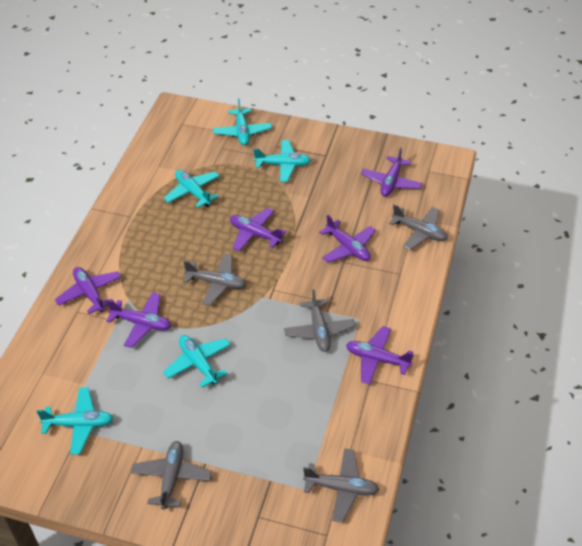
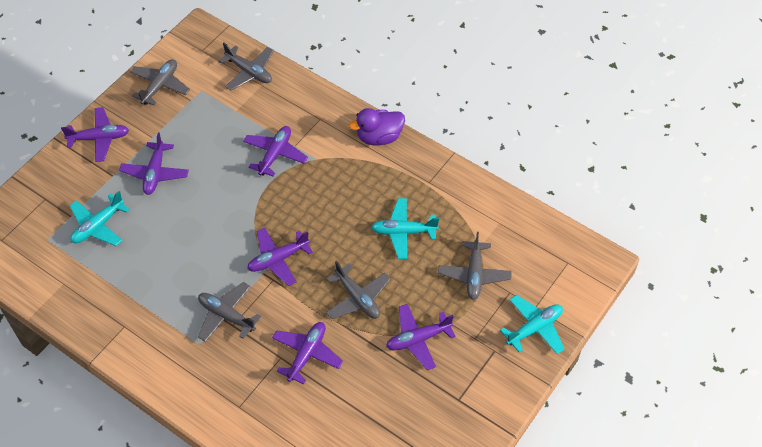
purple duck: 0 -> 1
turquoise plane: 5 -> 3

